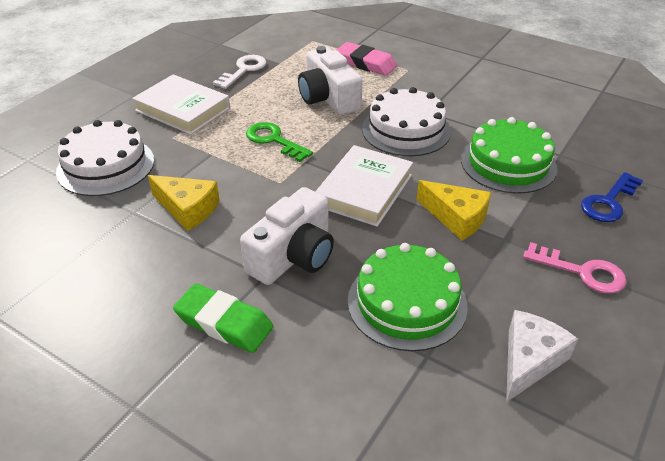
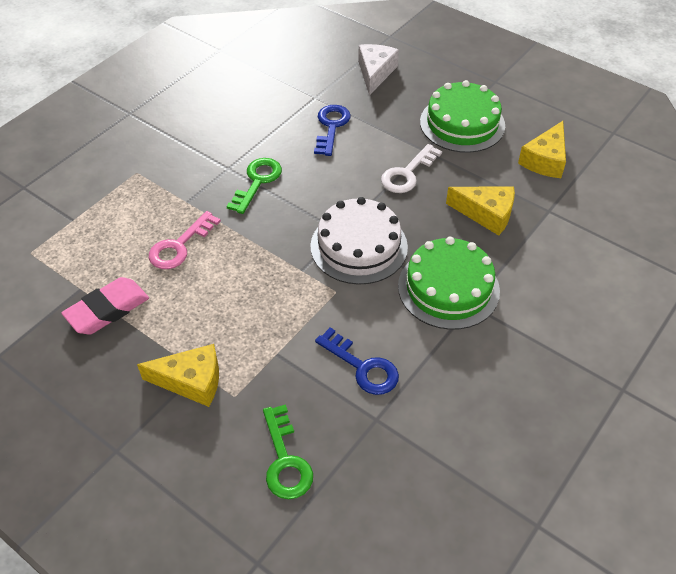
blue key: 1 -> 2
green eraser: 1 -> 0
green key: 1 -> 2
white book: 2 -> 0
white cake: 2 -> 1
white camera: 2 -> 0
yellow cheese: 2 -> 3

